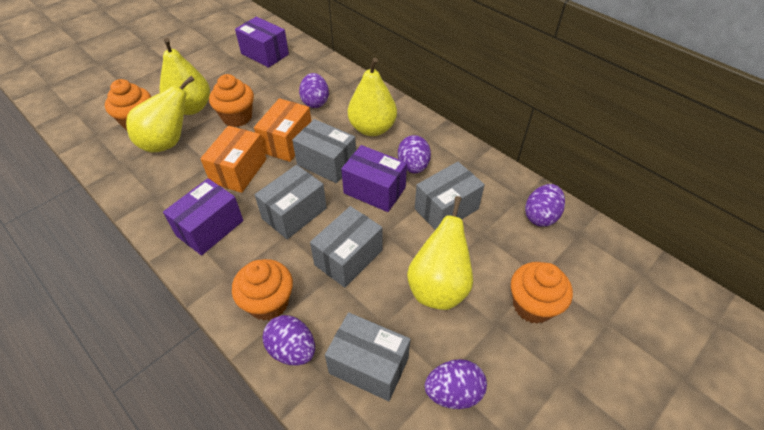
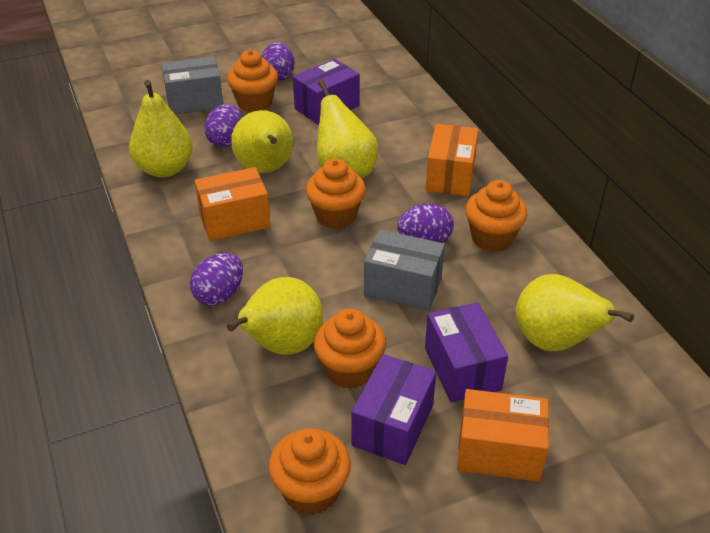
grey box: 5 -> 2
orange box: 2 -> 3
orange cupcake: 4 -> 5
purple egg: 5 -> 4
yellow pear: 4 -> 5

